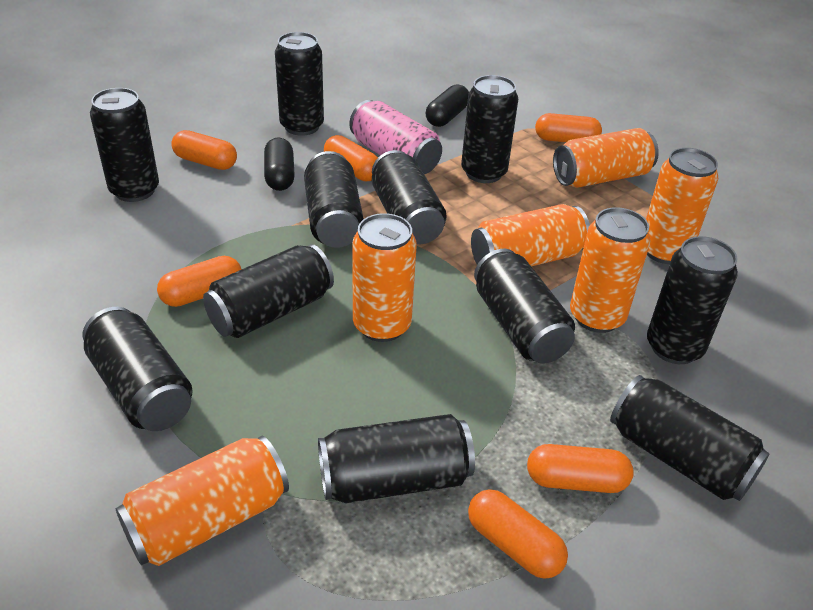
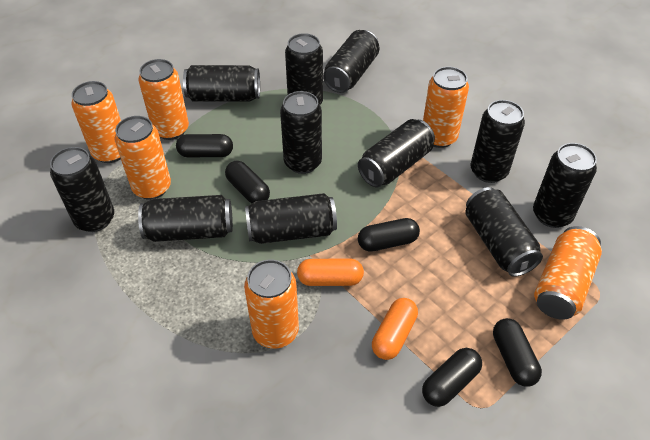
black capsule: 2 -> 5
orange capsule: 6 -> 2
pink can: 1 -> 0

